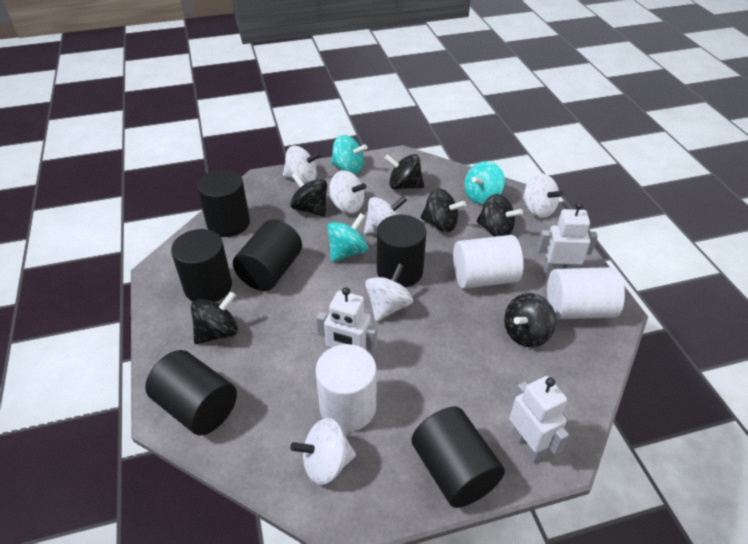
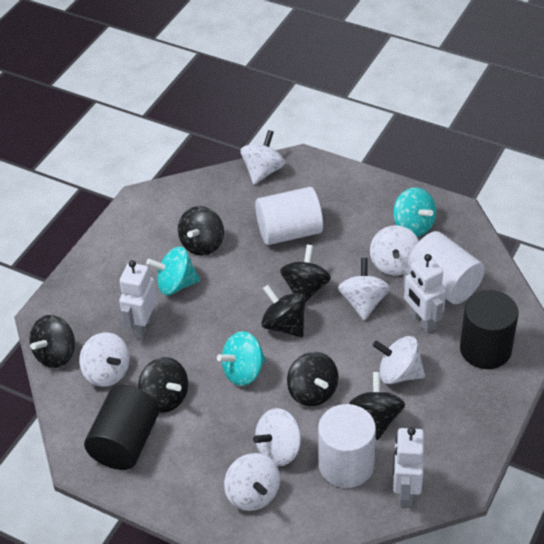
black cylinder: 6 -> 2
black spinning top: 6 -> 7
white spinning top: 6 -> 7

